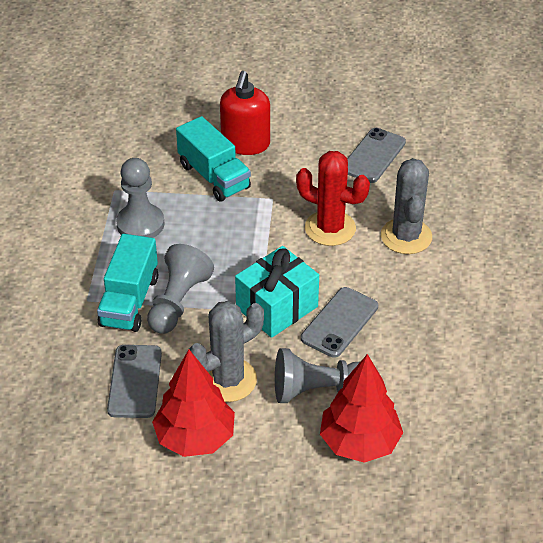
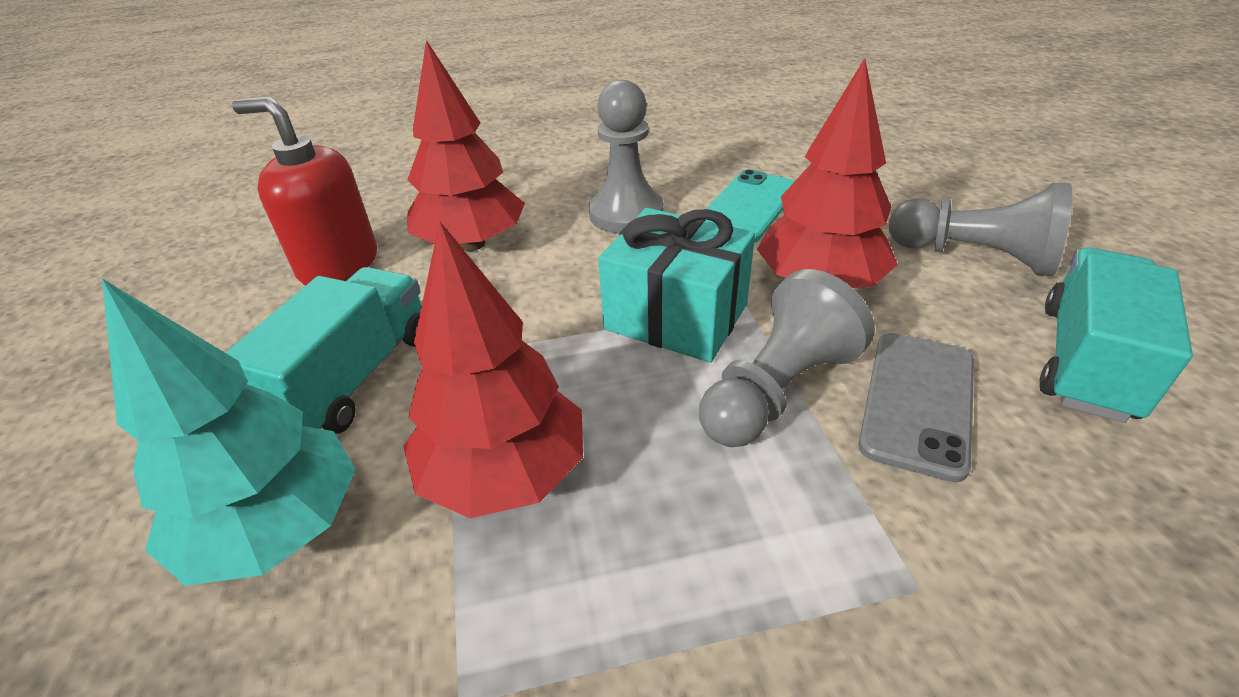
grey cactus: 2 -> 0
grey phone: 3 -> 1
red cactus: 1 -> 0
red tree: 2 -> 3
turquoise phone: 0 -> 1
turquoise tree: 0 -> 1

